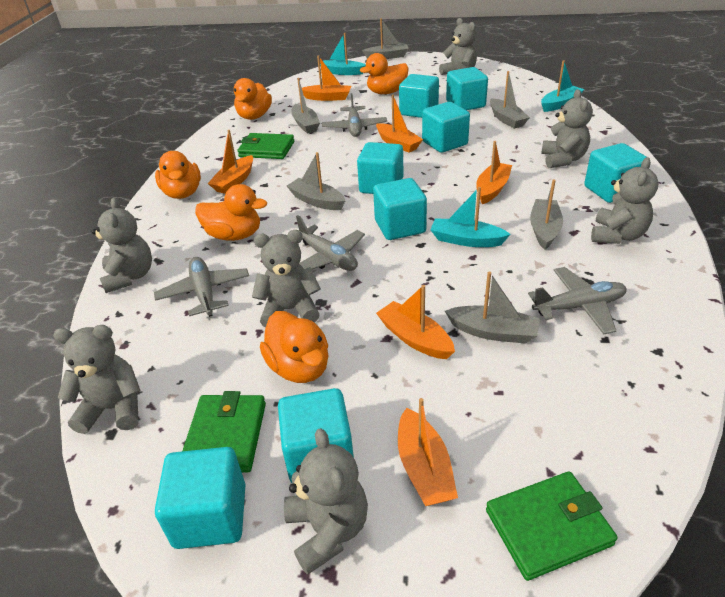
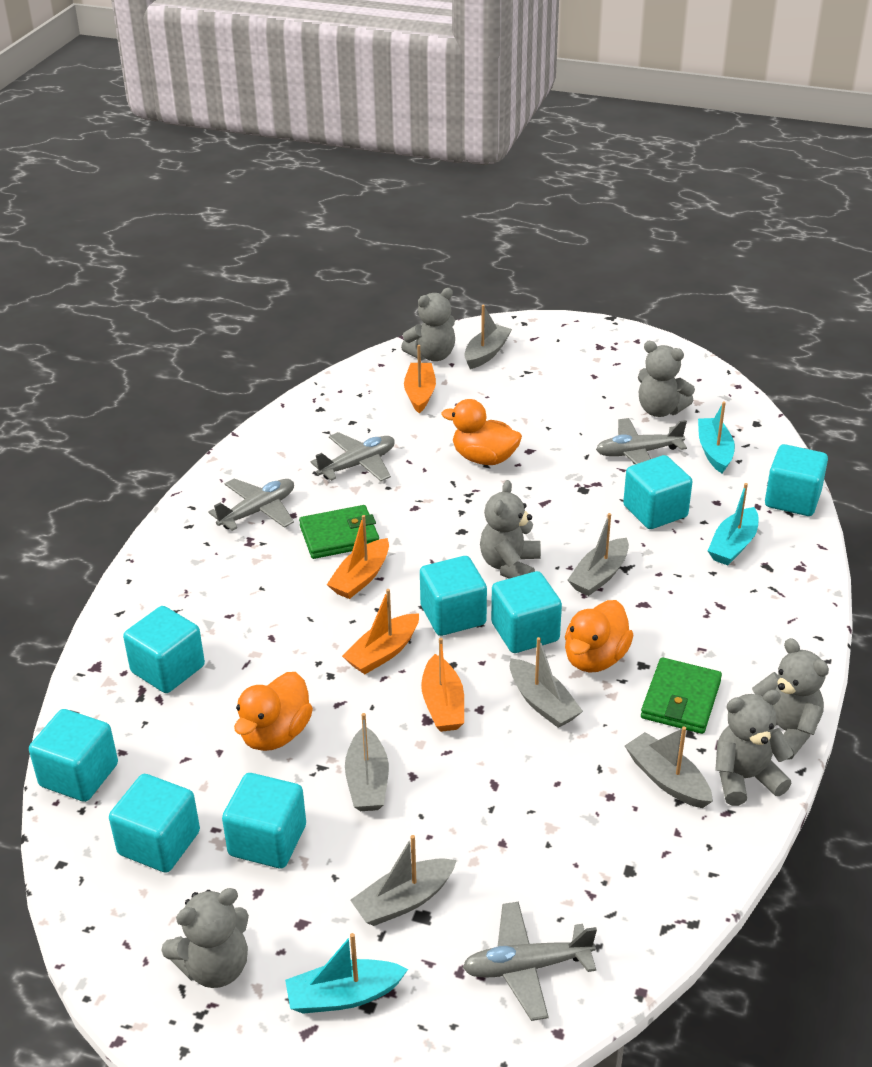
green wallet: 3 -> 2
grey teddy bear: 7 -> 6
orange boat: 6 -> 4
orange duck: 5 -> 3

